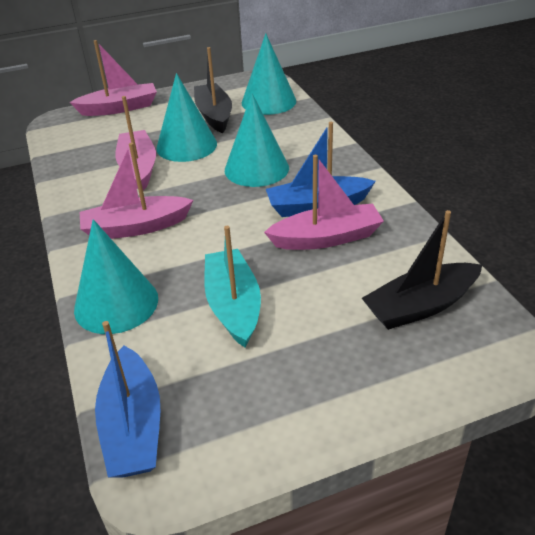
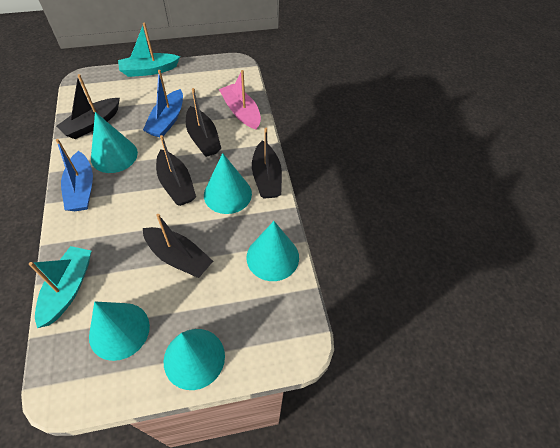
black boat: 2 -> 5
pink boat: 4 -> 1
turquoise boat: 1 -> 2
turquoise cone: 4 -> 5

